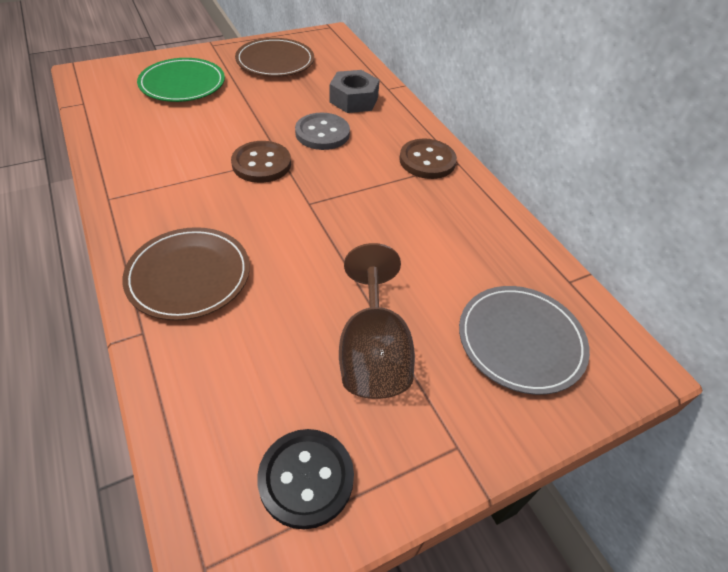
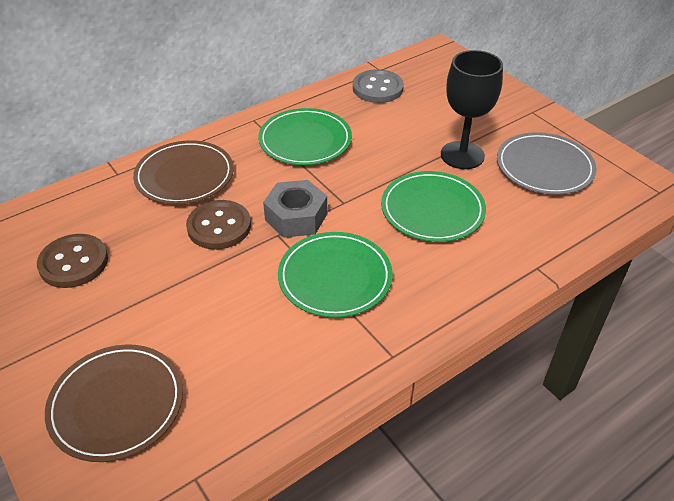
black button: 1 -> 0
black goblet: 0 -> 1
brown goblet: 1 -> 0
green plate: 1 -> 3

